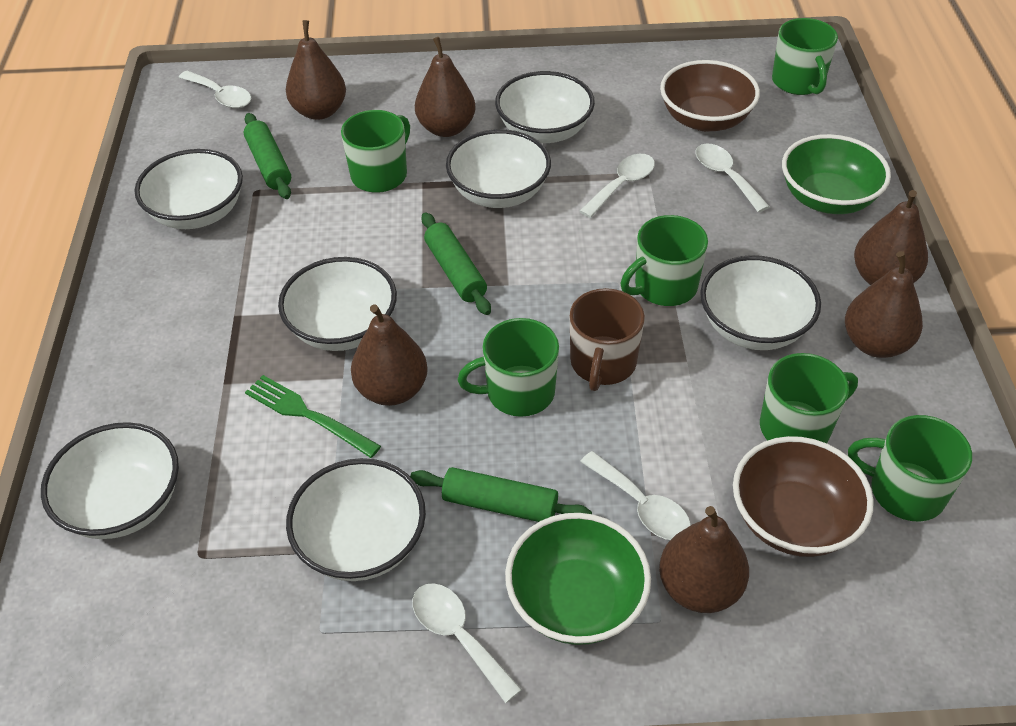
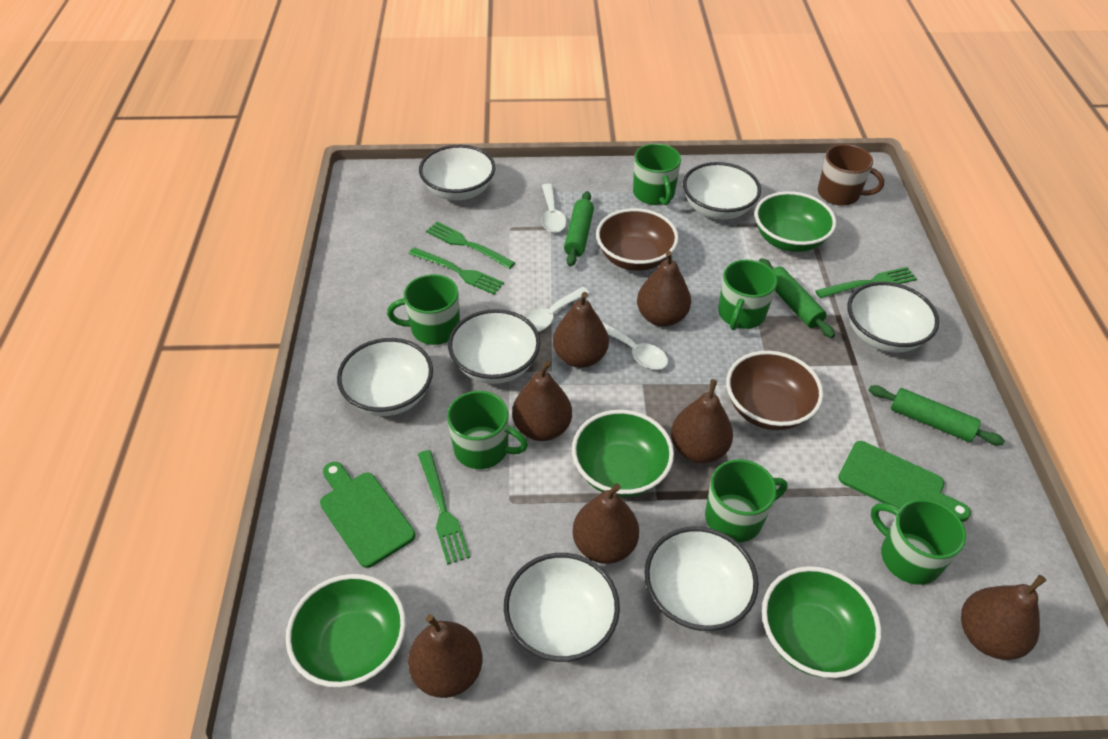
brown pear: 6 -> 7
green bowl: 2 -> 4
green cutting board: 0 -> 2
green fork: 1 -> 4
white spoon: 5 -> 3

